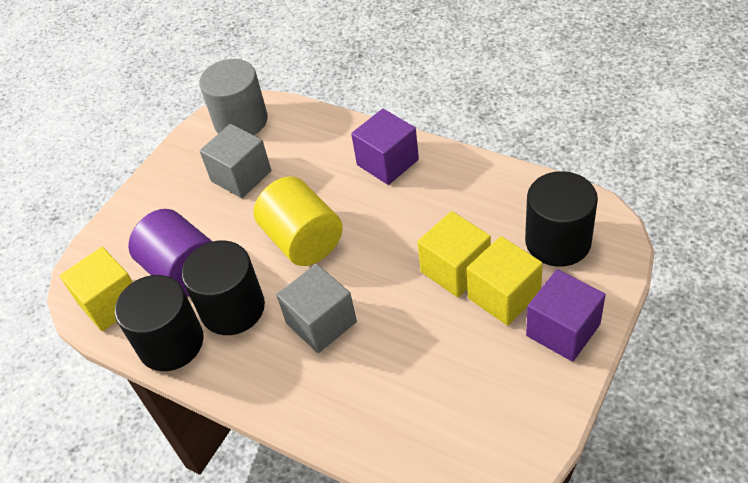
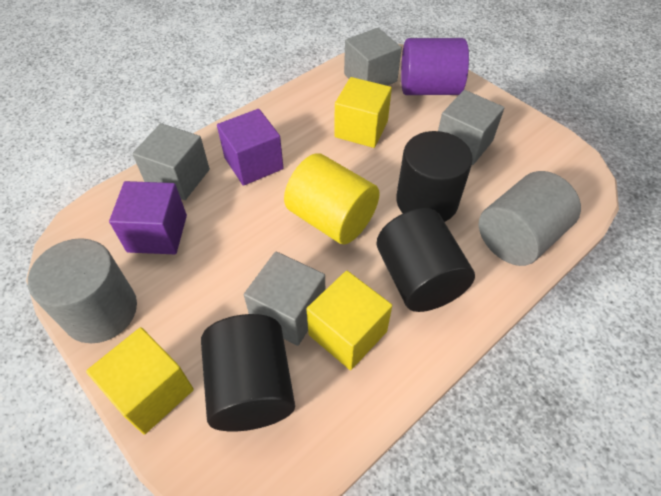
grey cube: 2 -> 4
grey cylinder: 1 -> 2

